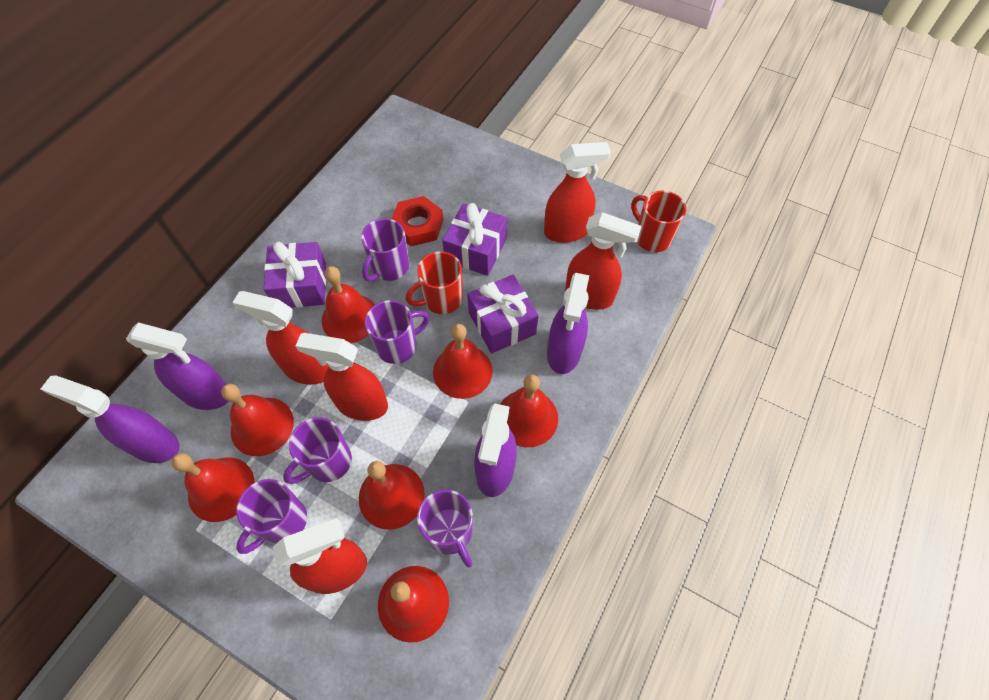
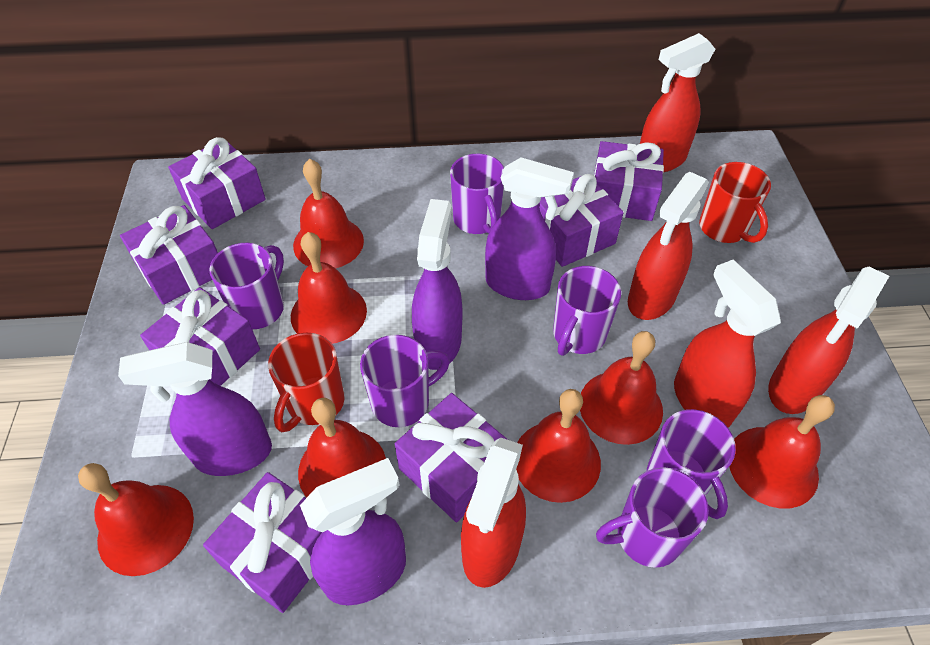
purple gift: 3 -> 7
purple mug: 5 -> 6
red nut: 1 -> 0

